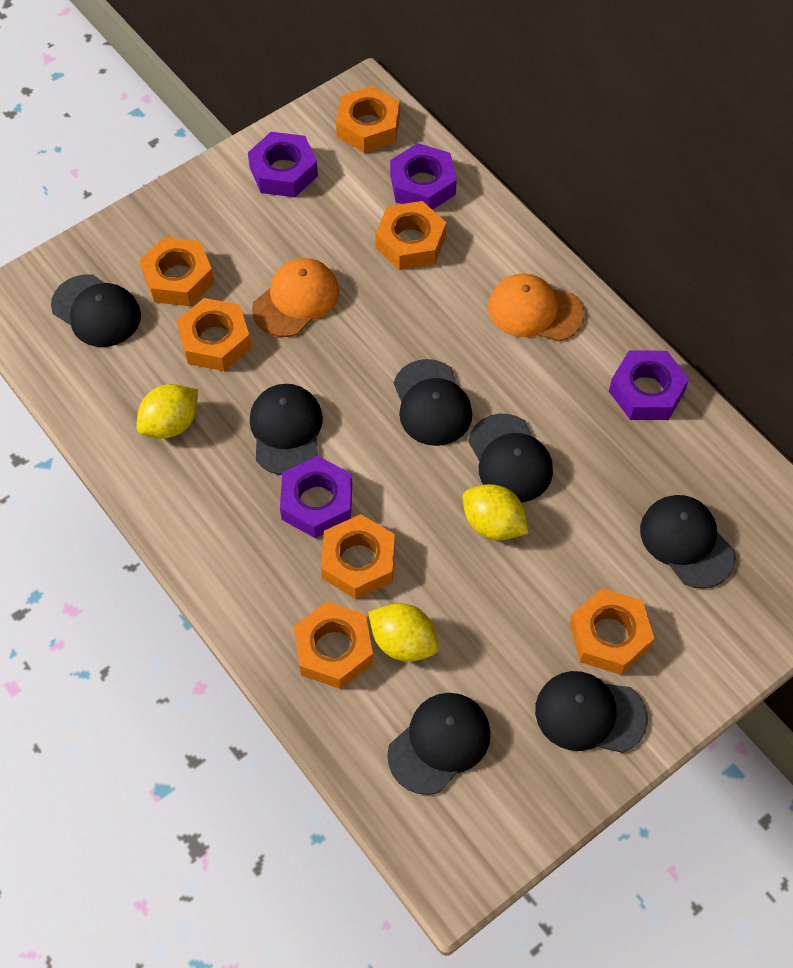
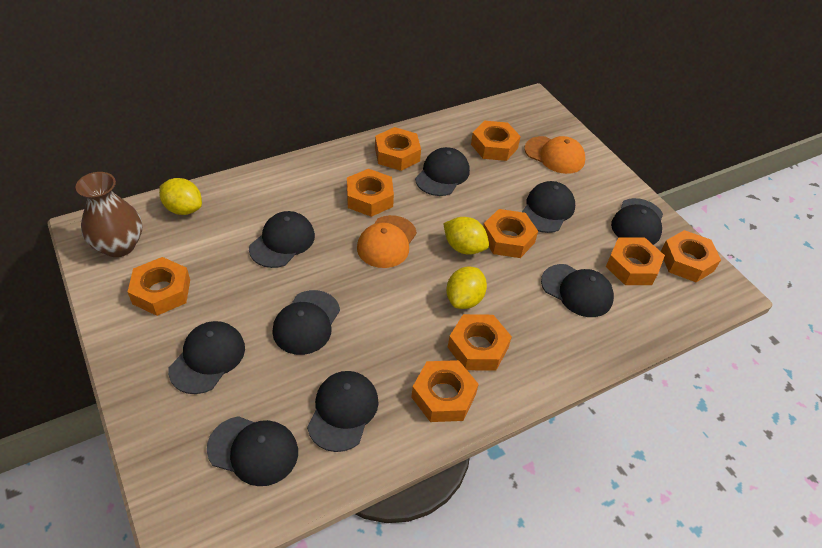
black cap: 7 -> 9
brown vase: 0 -> 1
orange nut: 7 -> 9
purple nut: 4 -> 0

